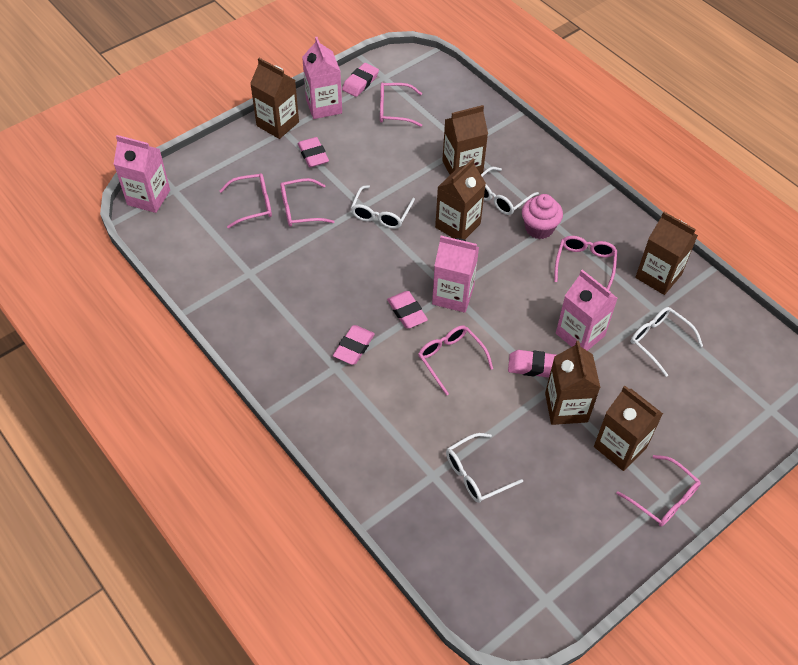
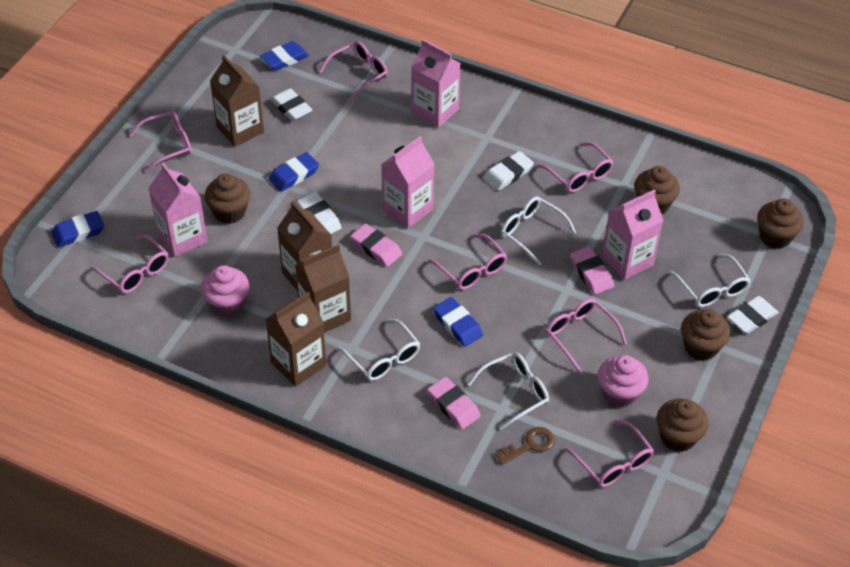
blue eraser: 0 -> 4
brown carton: 6 -> 4
brown cupcake: 0 -> 5
brown key: 0 -> 1
pink cupcake: 1 -> 2
pink eraser: 5 -> 3
pink glasses: 6 -> 7
white eraser: 0 -> 4

